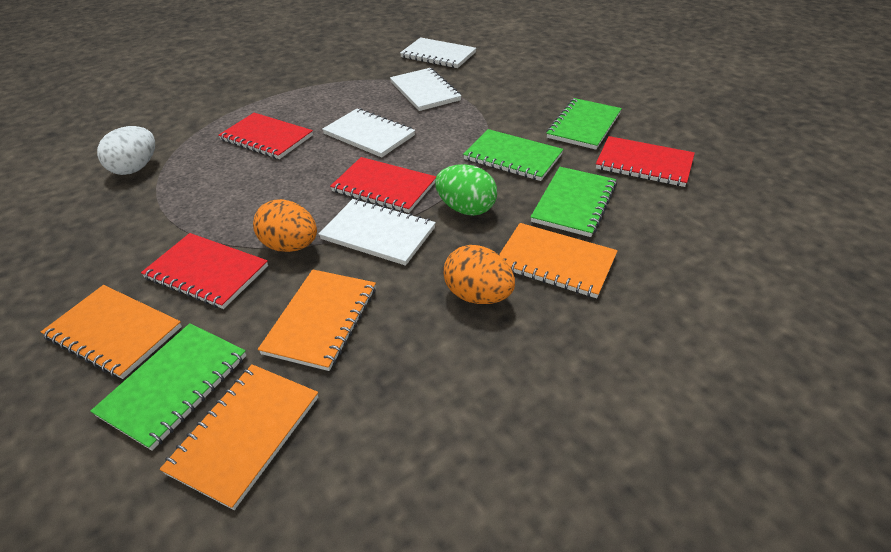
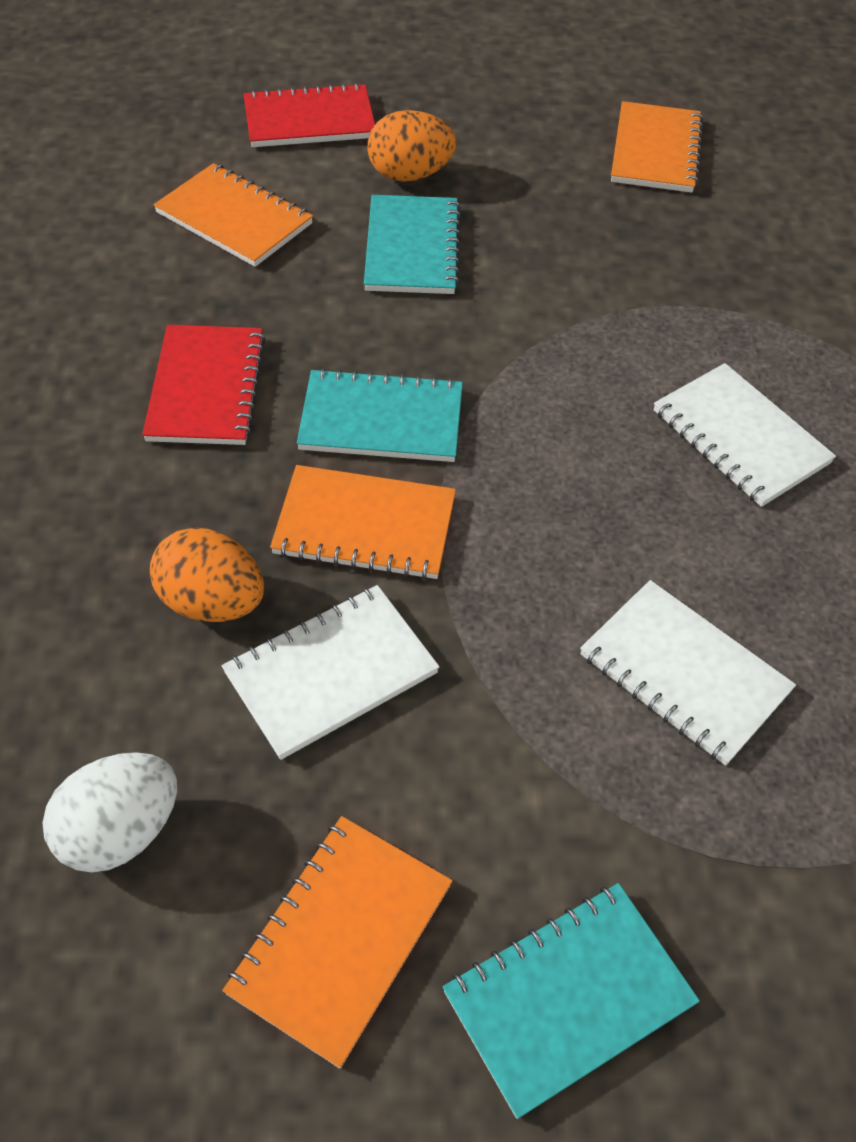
green egg: 1 -> 0
green notebook: 4 -> 0
red notebook: 4 -> 2
turquoise notebook: 0 -> 3
white notebook: 4 -> 3

